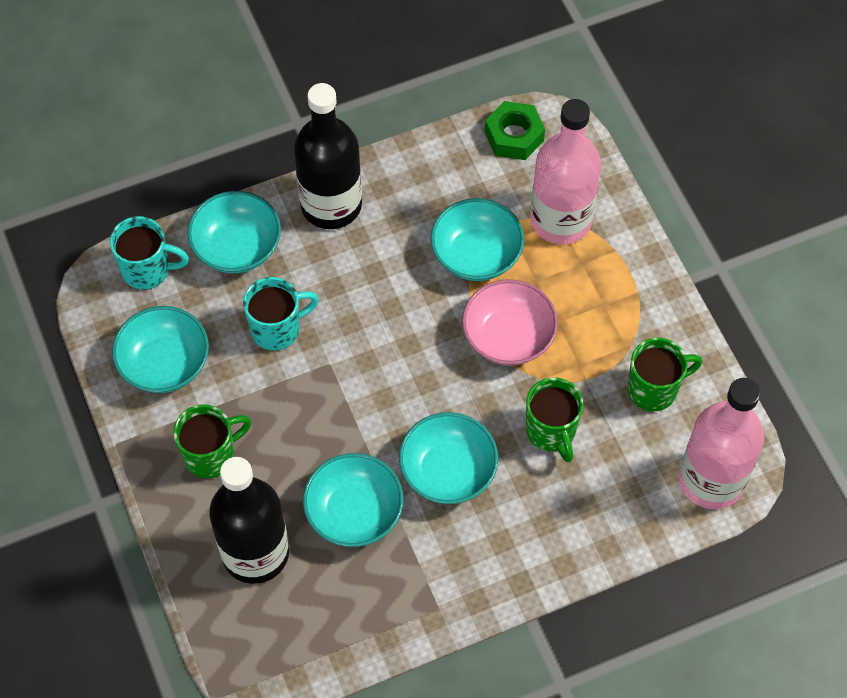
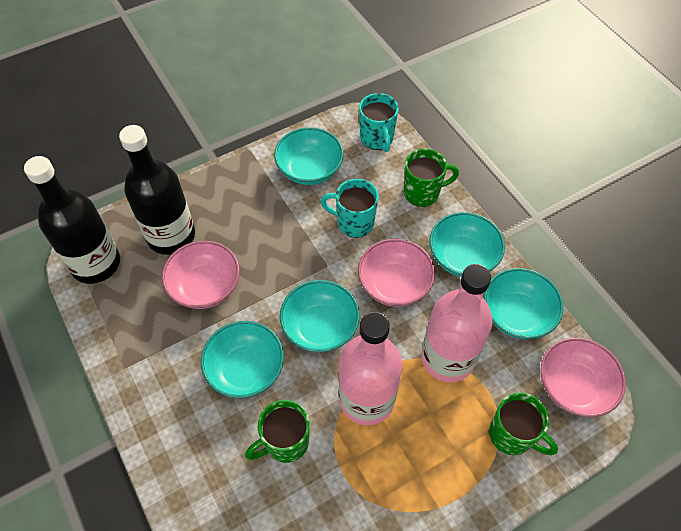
green nut: 1 -> 0
pink bowl: 1 -> 3

